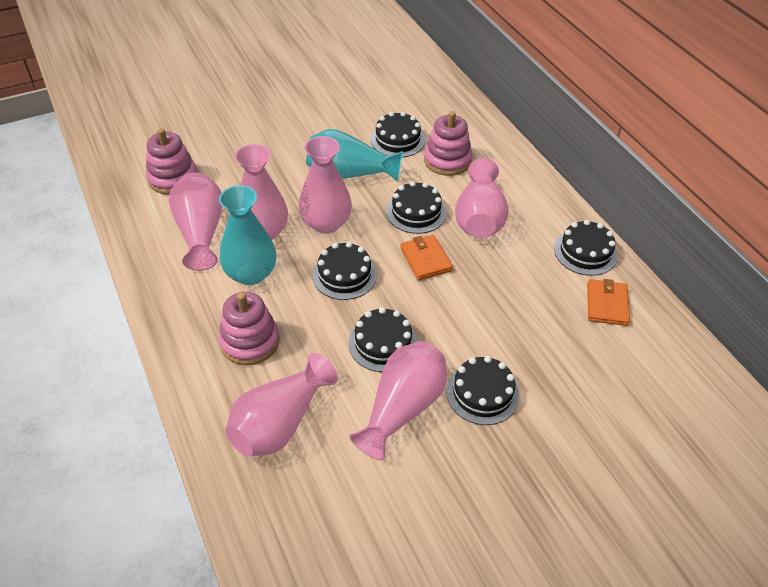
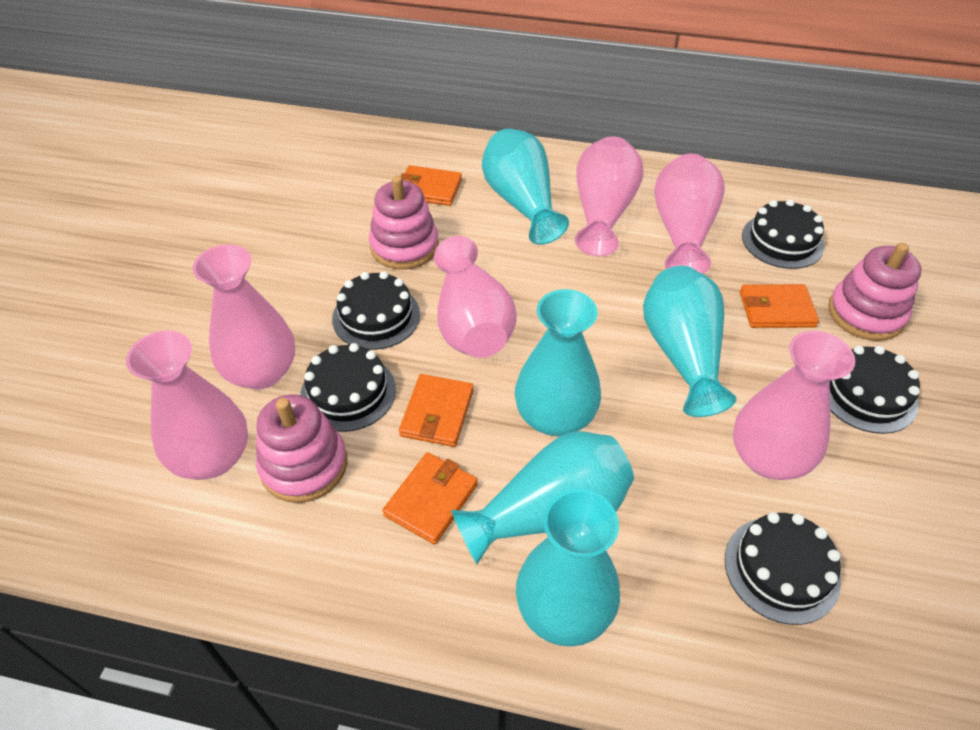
black cake: 6 -> 5
orange wallet: 2 -> 4
turquoise vase: 2 -> 5

